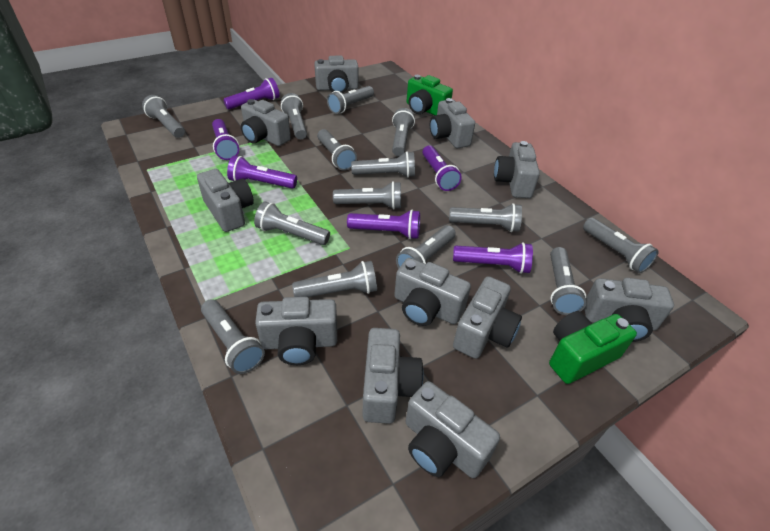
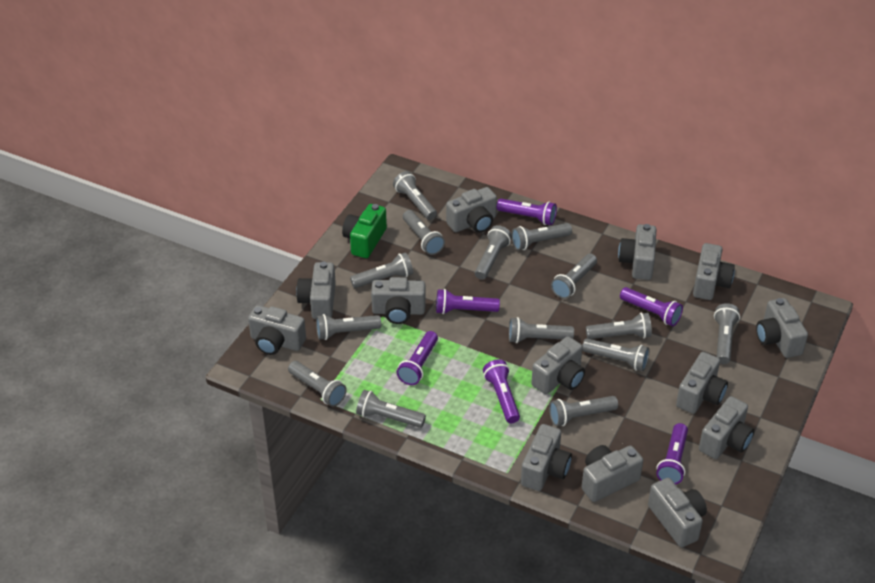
green camera: 2 -> 1
grey camera: 11 -> 13

